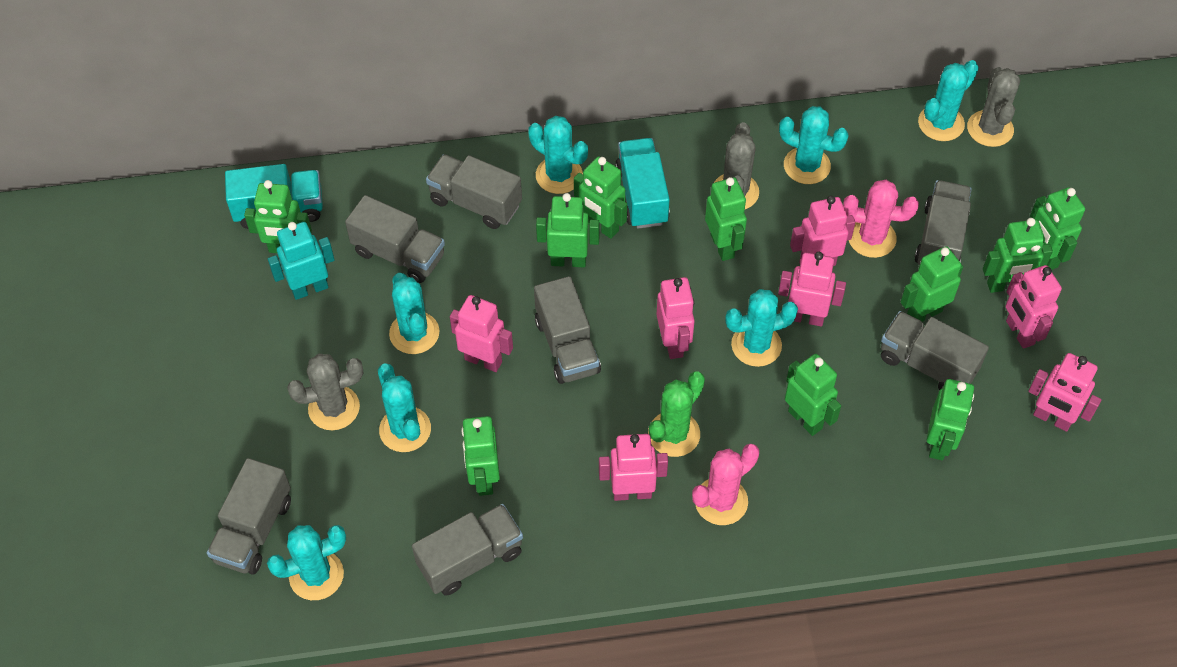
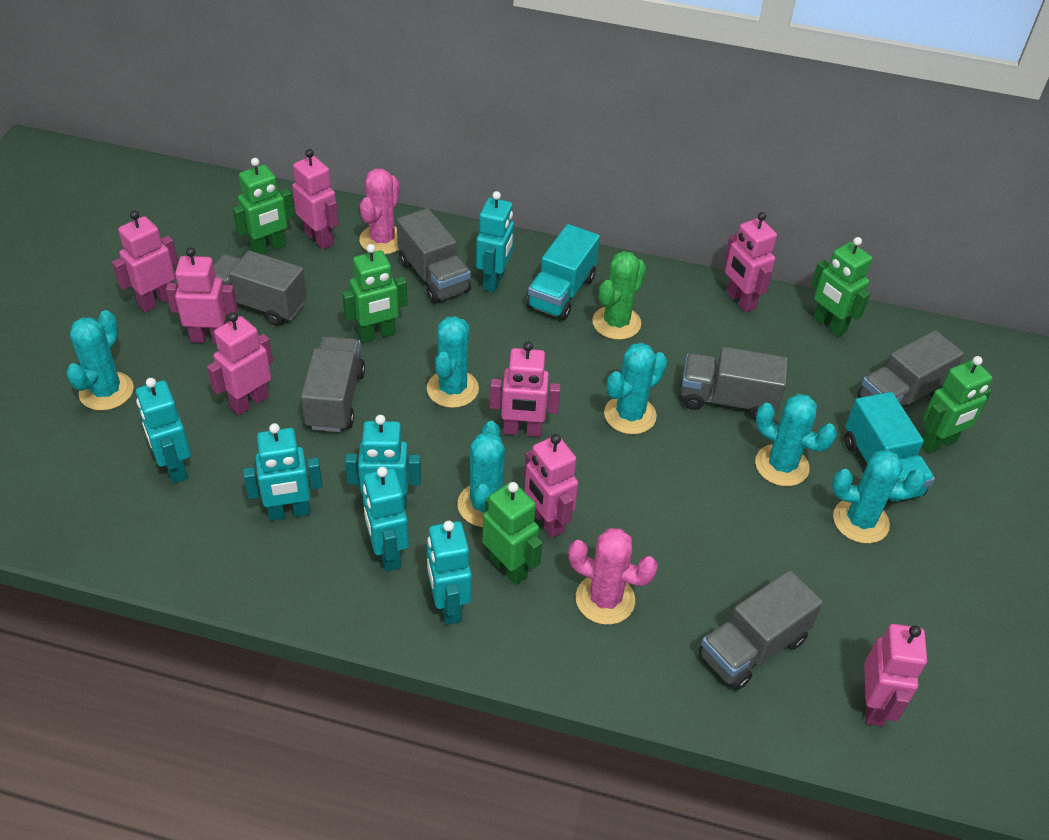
green robot: 10 -> 5
grey cactus: 3 -> 0
grey truck: 7 -> 6
pink robot: 7 -> 8
turquoise cactus: 7 -> 6
turquoise robot: 1 -> 6

